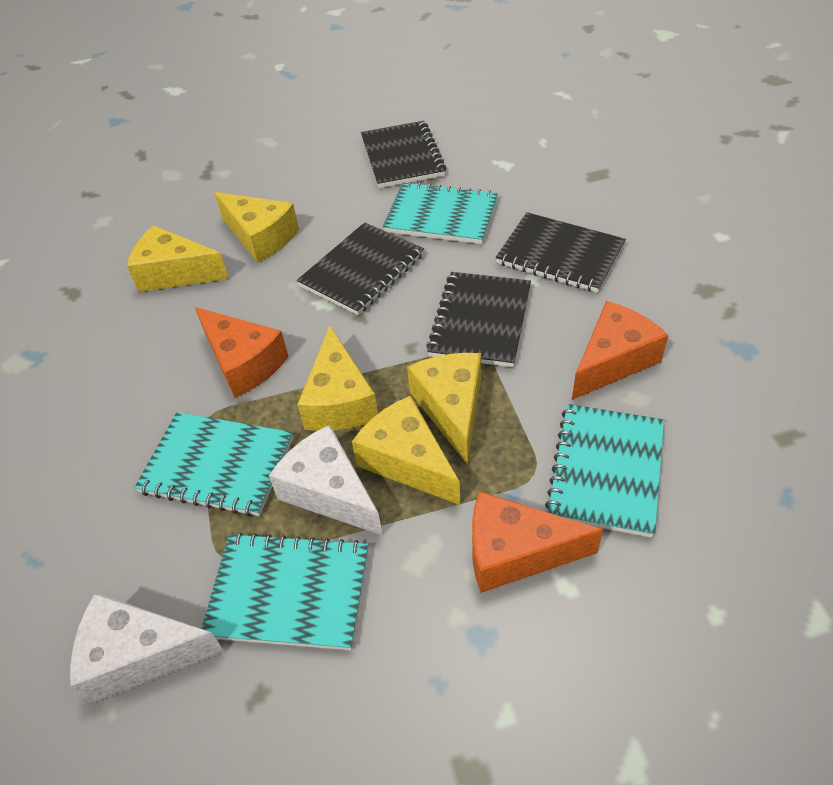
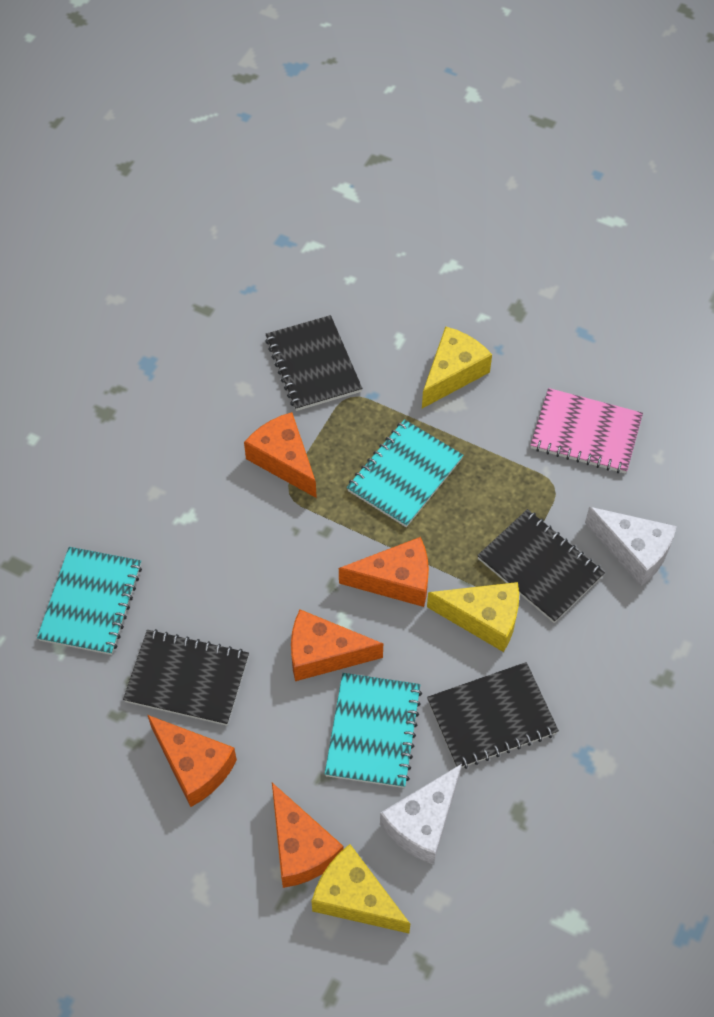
orange cheese: 3 -> 5
pink notebook: 0 -> 1
turquoise notebook: 4 -> 3
yellow cheese: 5 -> 3

